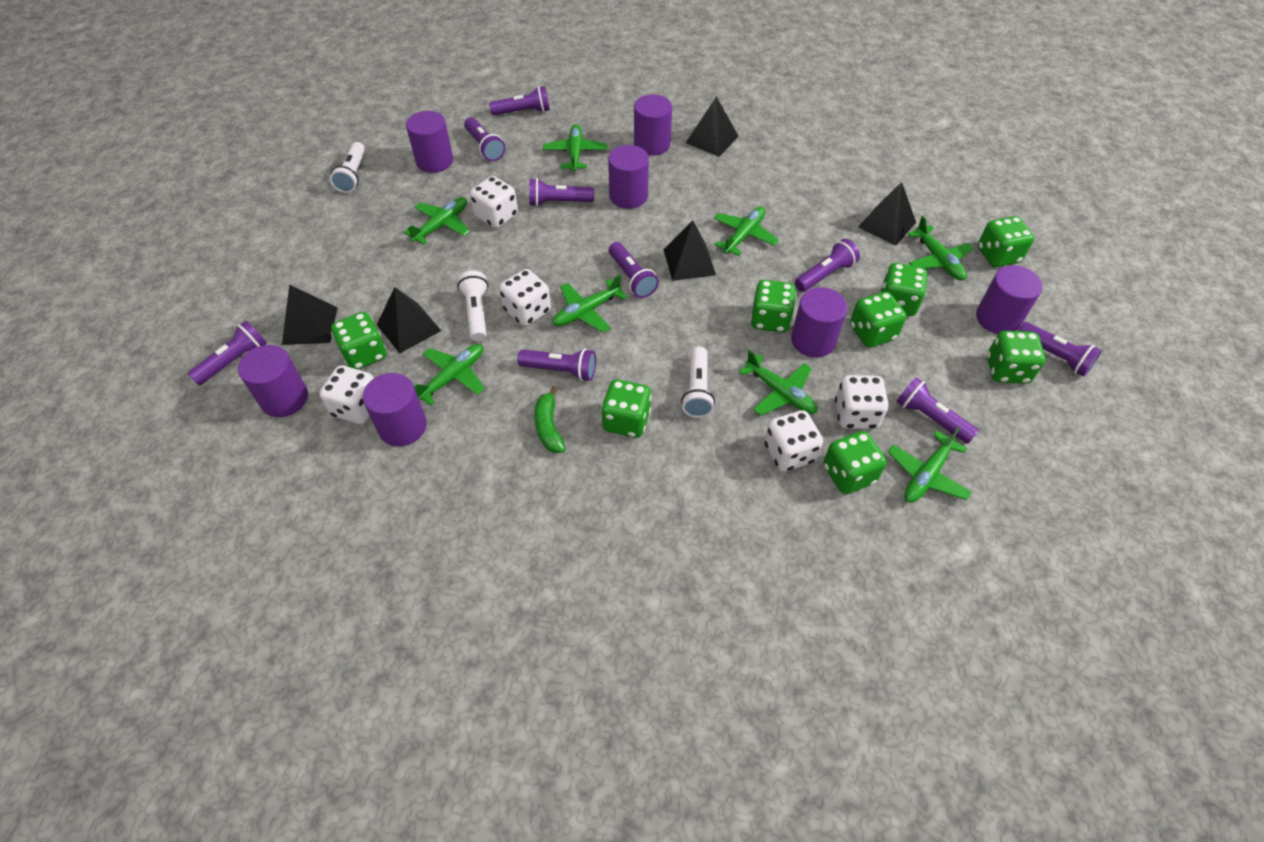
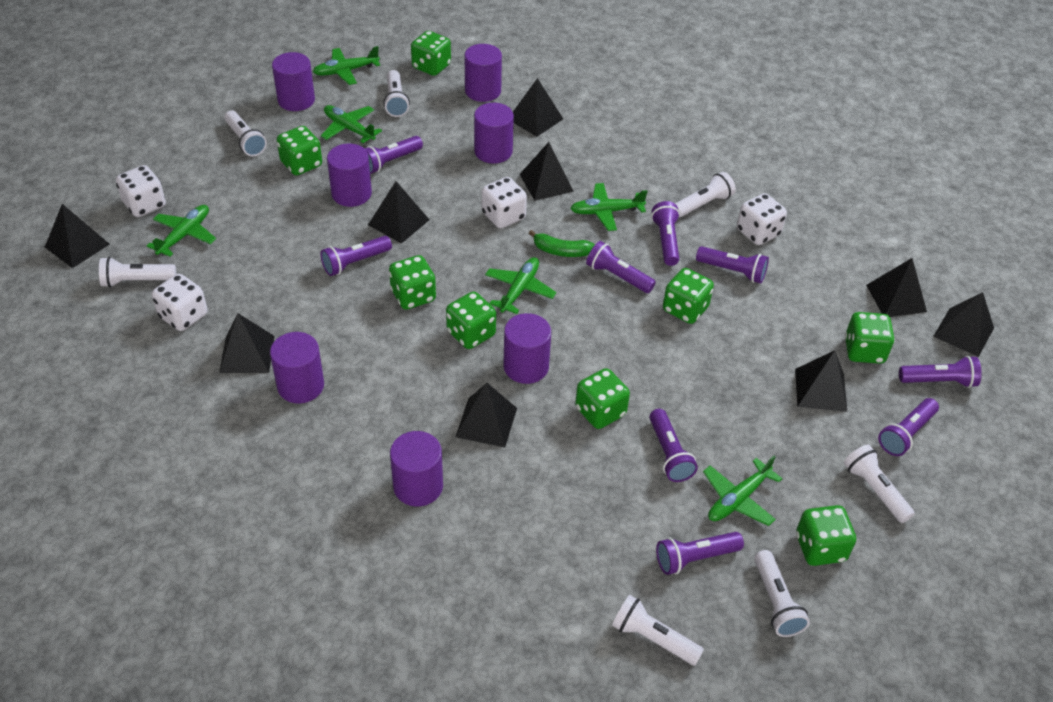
black pyramid: 5 -> 9
green plane: 8 -> 6
white dice: 5 -> 4
white flashlight: 3 -> 7

